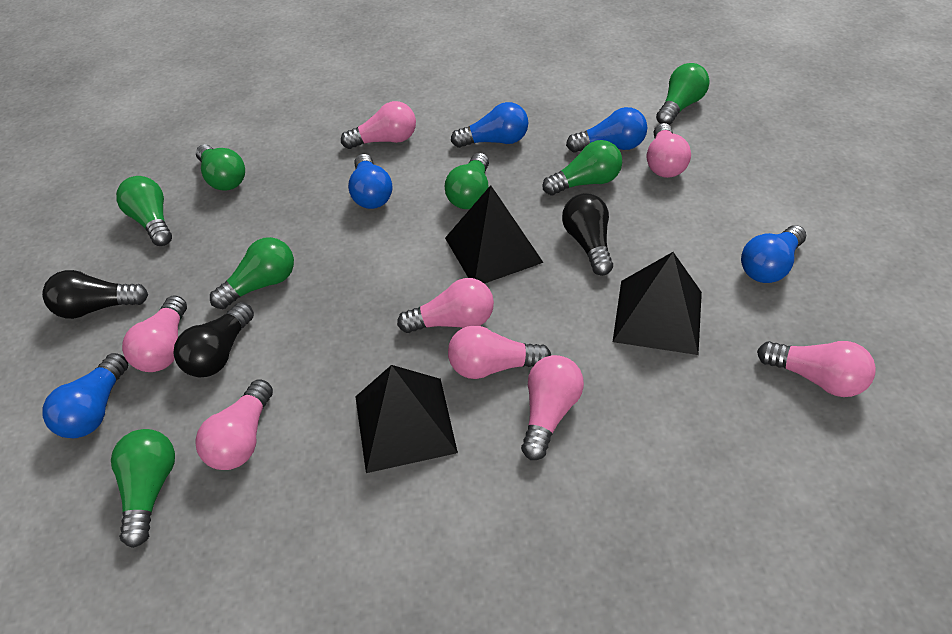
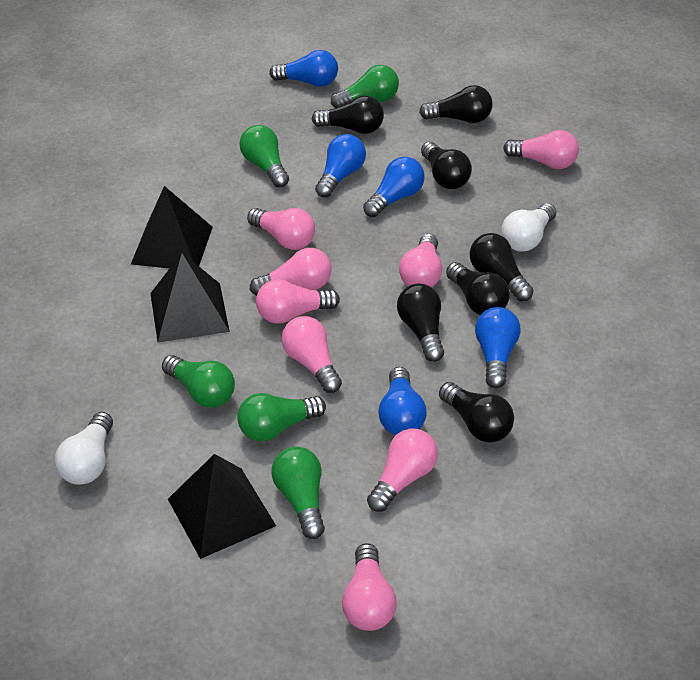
black light bulb: 3 -> 7
green light bulb: 7 -> 5
white light bulb: 0 -> 2

